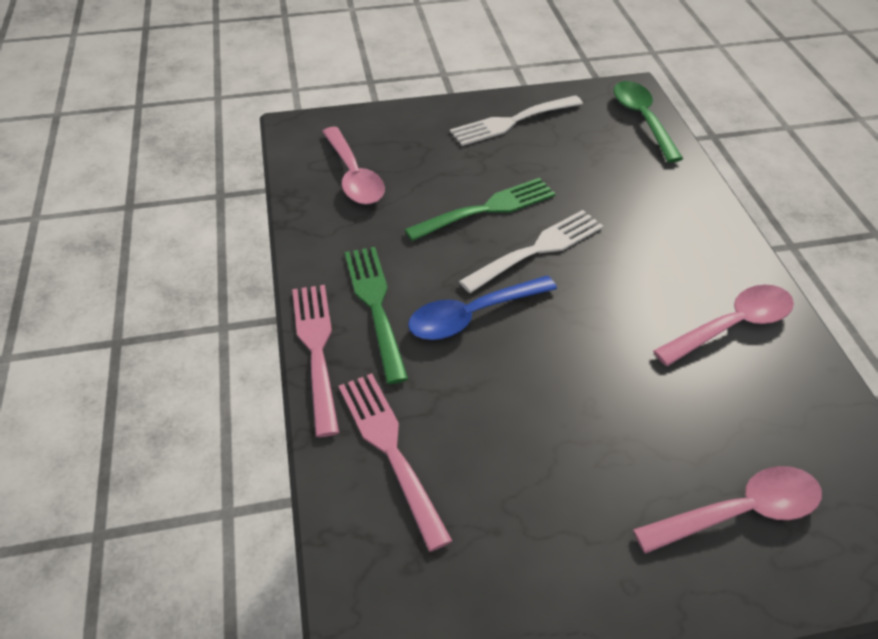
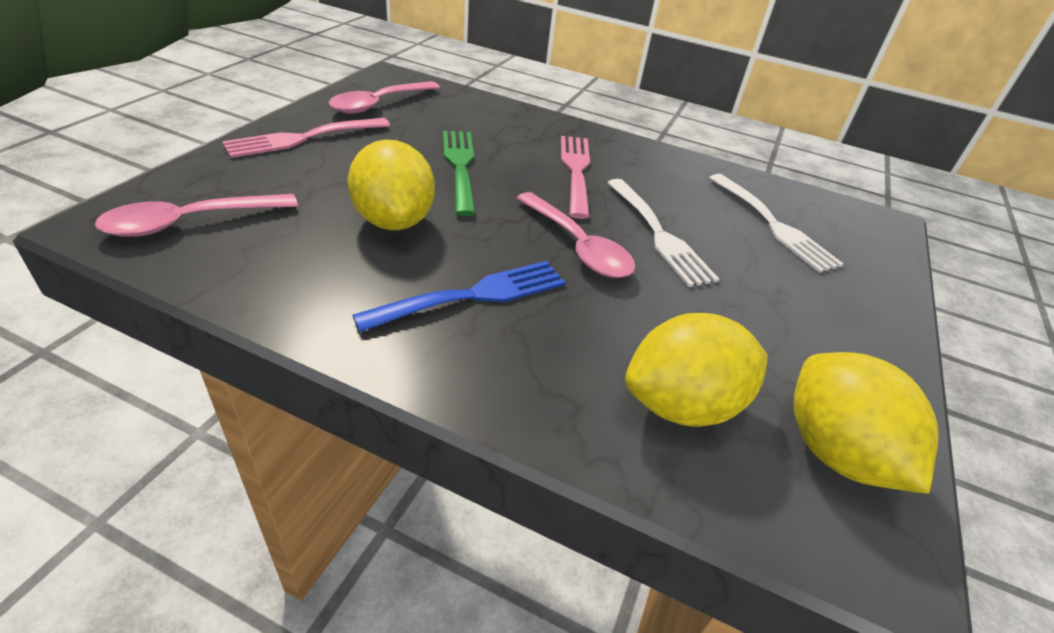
blue fork: 0 -> 1
blue spoon: 1 -> 0
green fork: 2 -> 1
green spoon: 1 -> 0
yellow lemon: 0 -> 3

